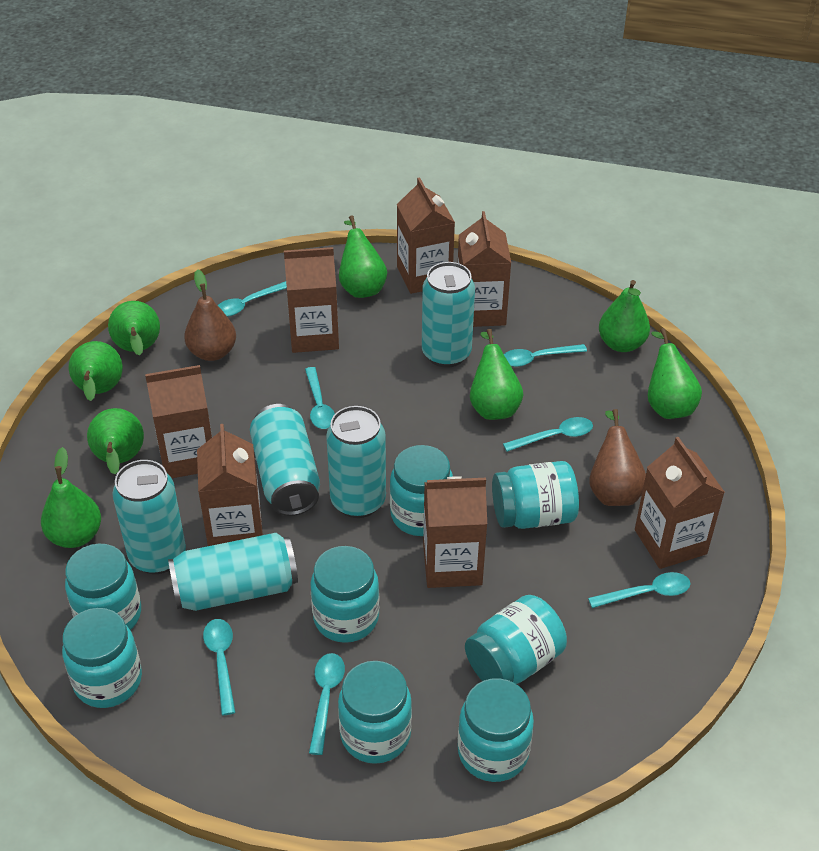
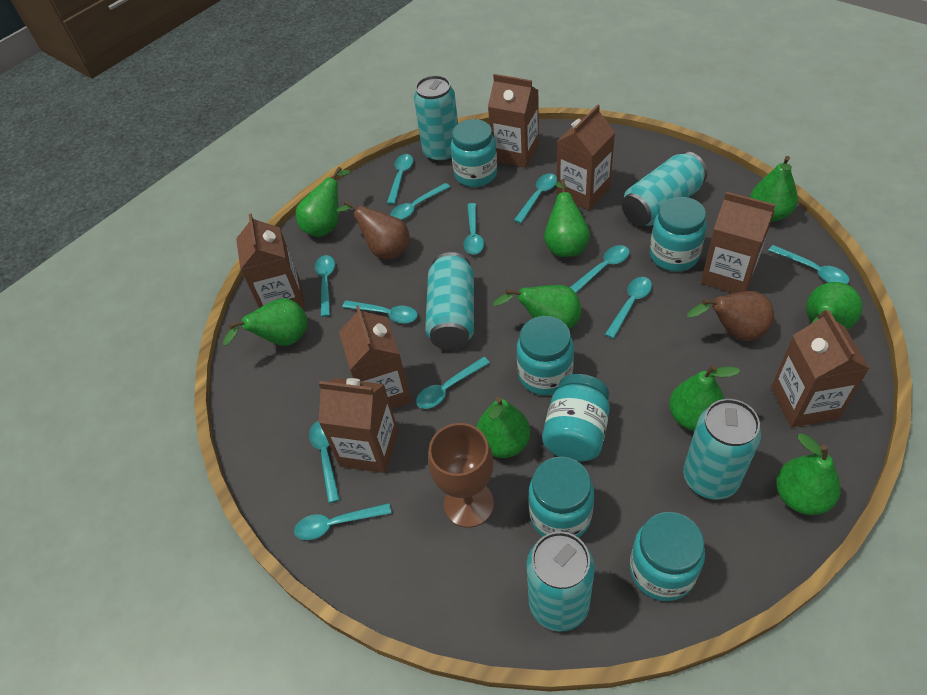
brown goblet: 0 -> 1
green pear: 8 -> 9
turquoise jar: 8 -> 6
turquoise spoon: 7 -> 12

